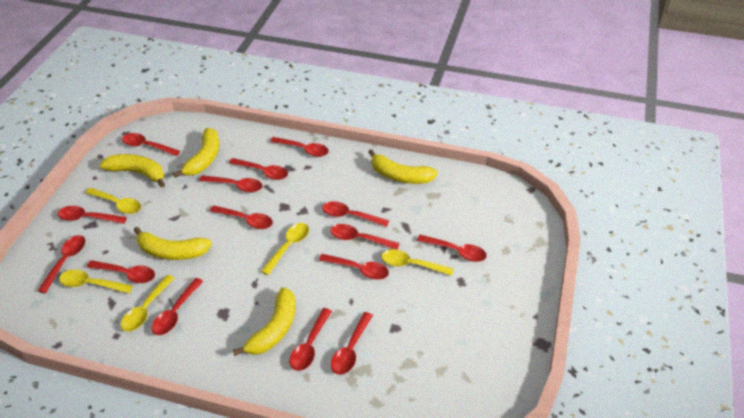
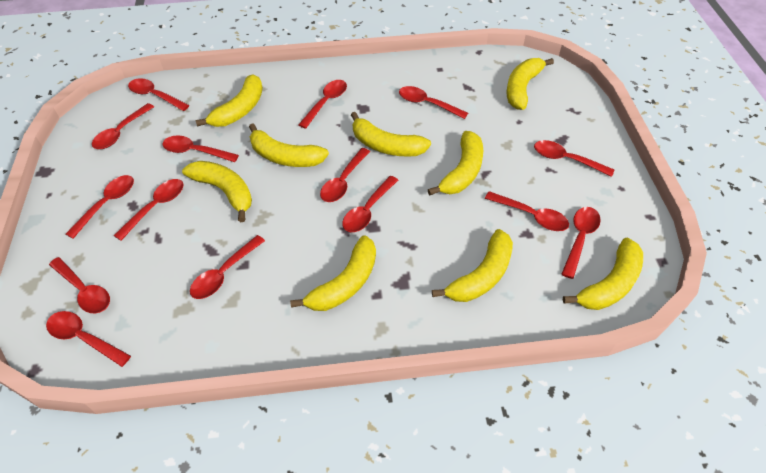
yellow banana: 5 -> 9
yellow spoon: 5 -> 0

